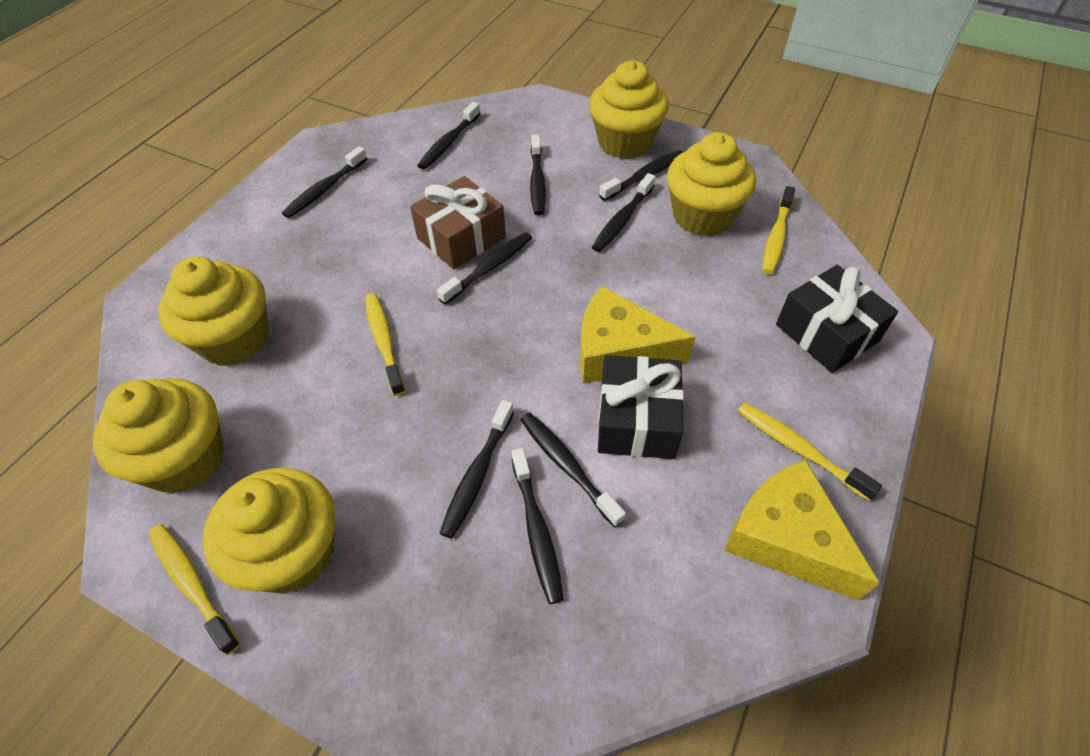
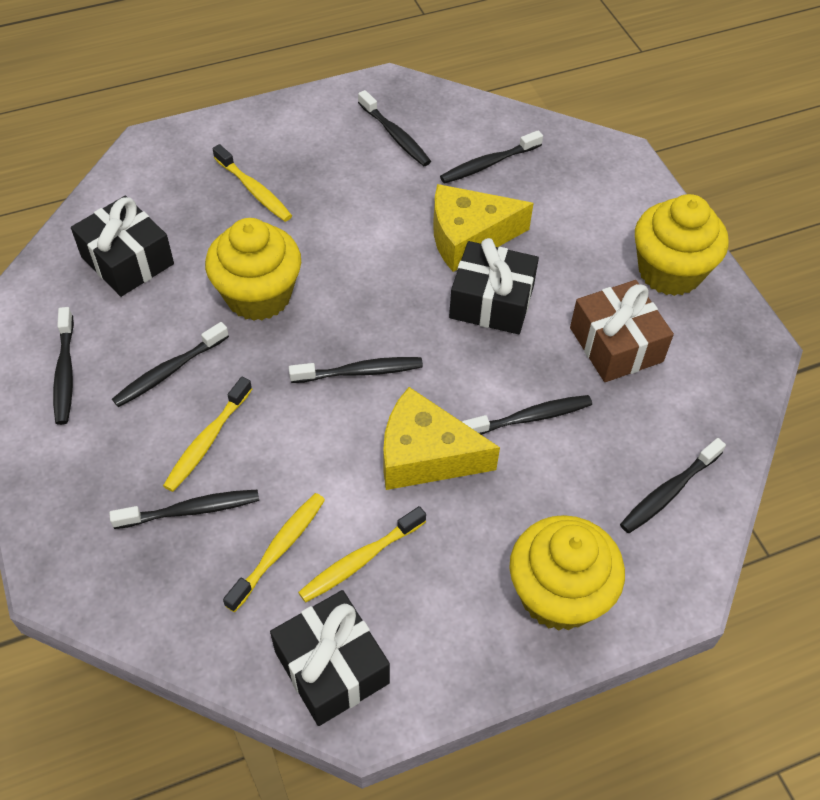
black gift: 2 -> 3
black toothbrush: 9 -> 8
yellow cupcake: 5 -> 3

